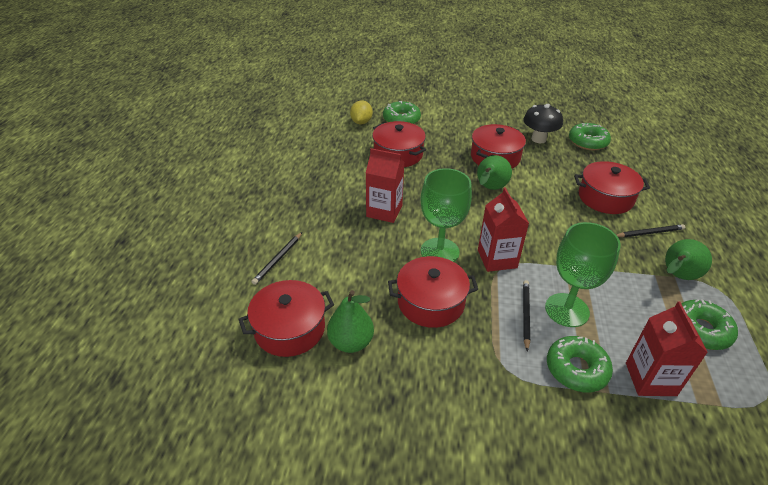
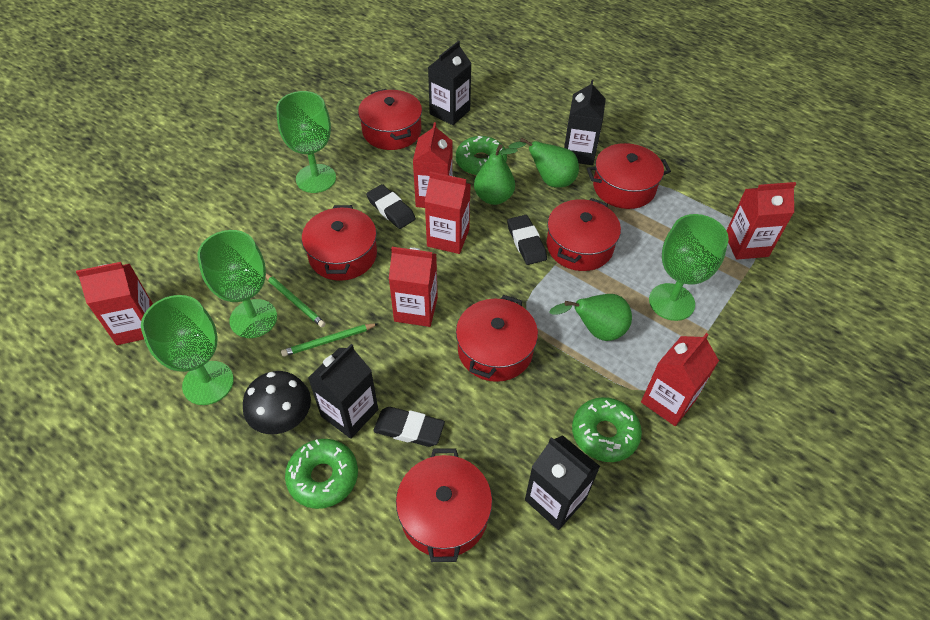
black carton: 0 -> 4
black eraser: 0 -> 3
black pencil: 3 -> 0
green donut: 4 -> 3
green goblet: 2 -> 4
green pencil: 0 -> 2
red carton: 3 -> 6
red pot: 5 -> 6
yellow lemon: 1 -> 0

